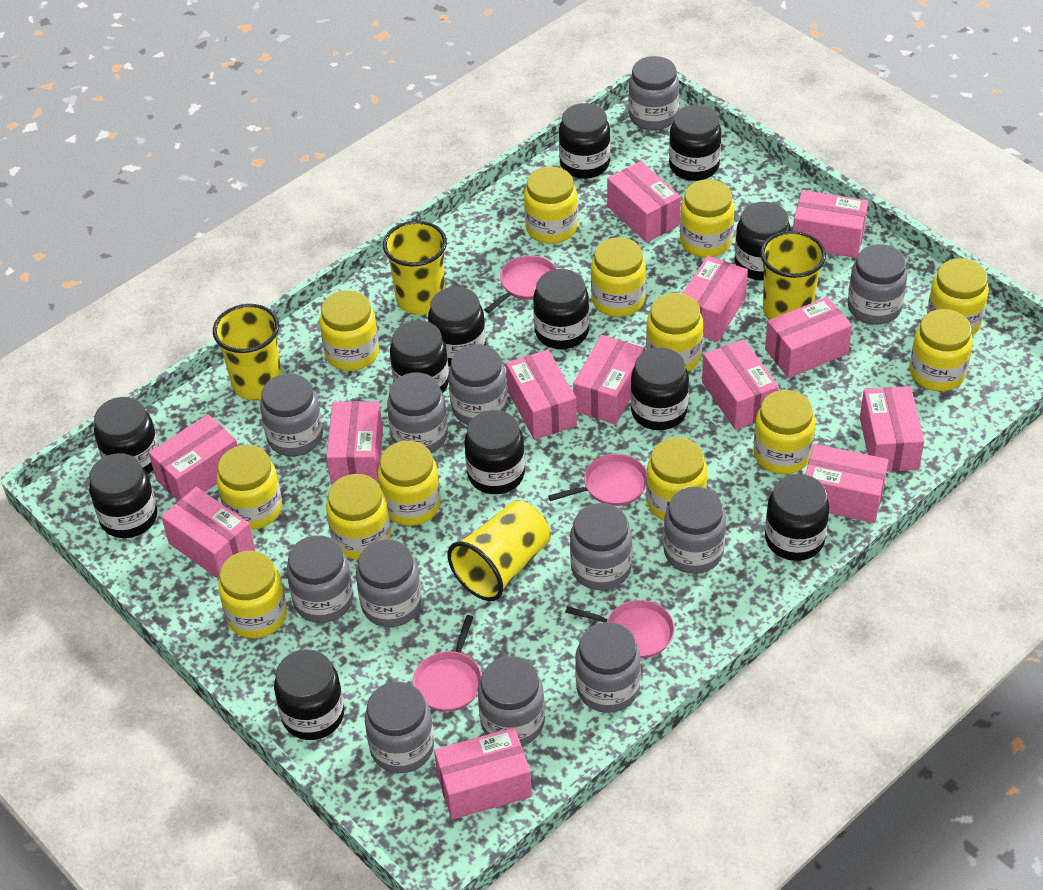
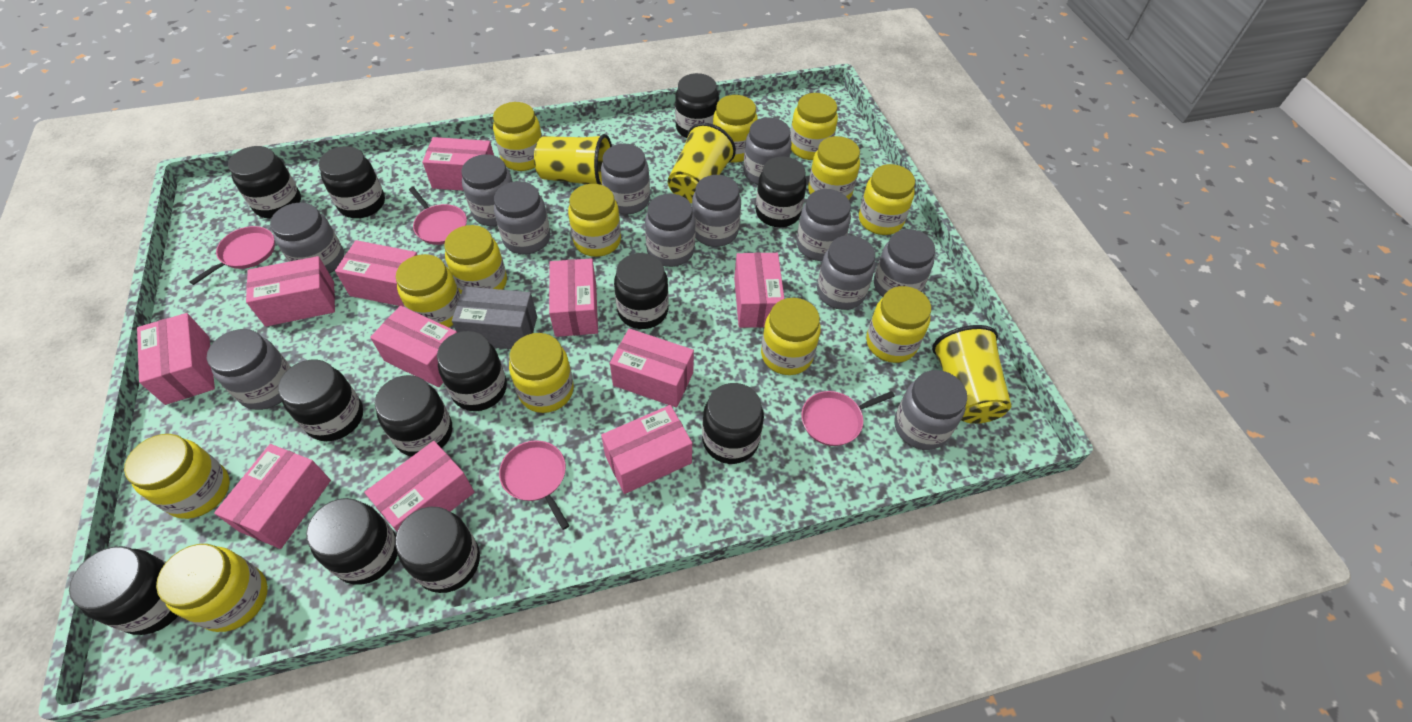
grey box: 0 -> 1
pink box: 13 -> 11
yellow cup: 4 -> 3

